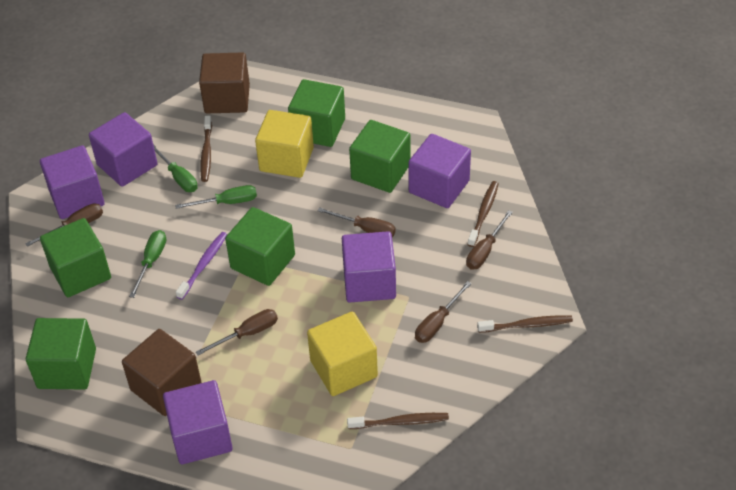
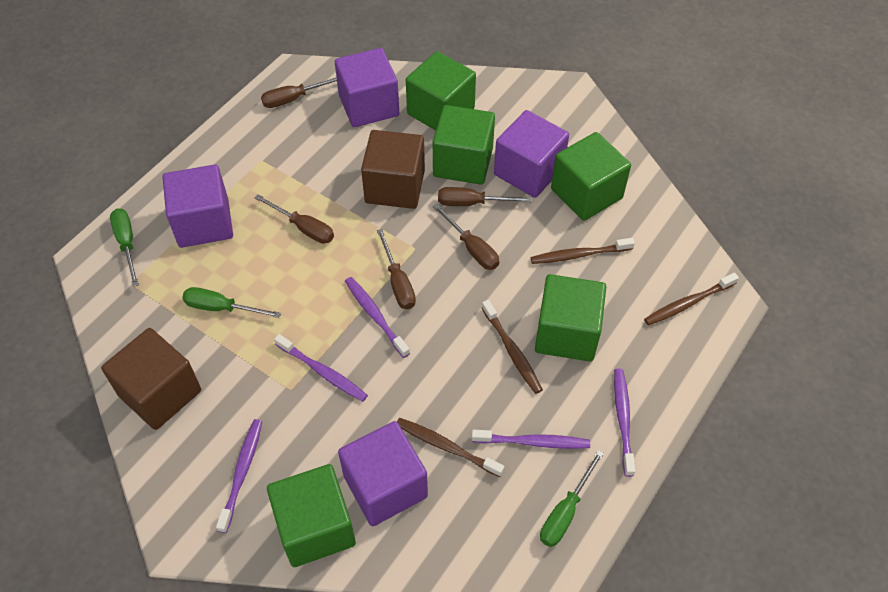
purple cube: 5 -> 4
purple toothbrush: 1 -> 5
yellow cube: 2 -> 0

